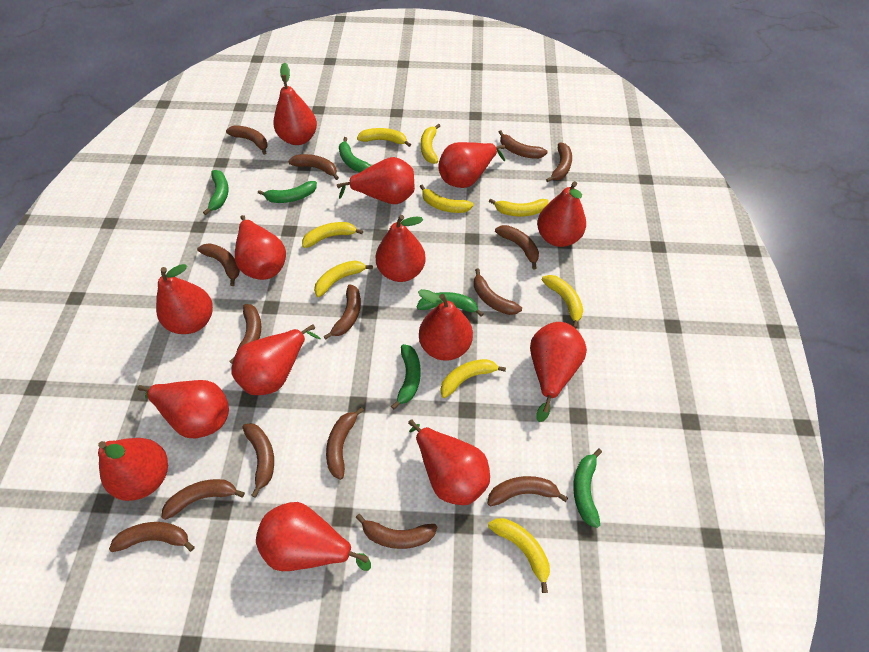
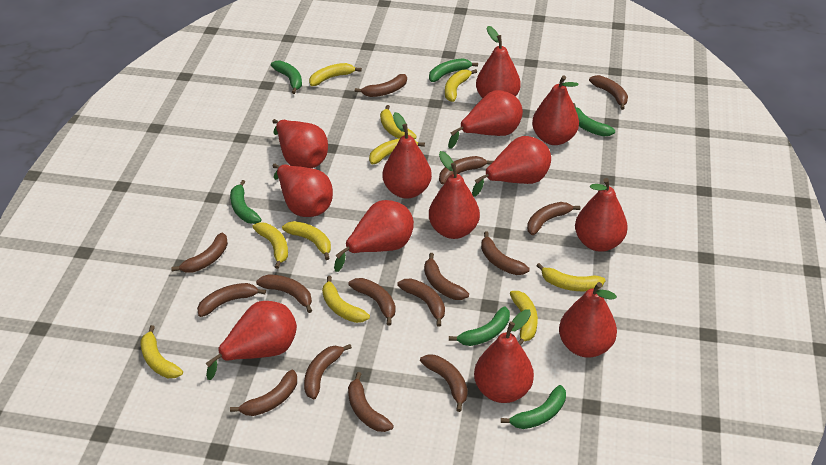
red pear: 14 -> 13
yellow banana: 9 -> 10

